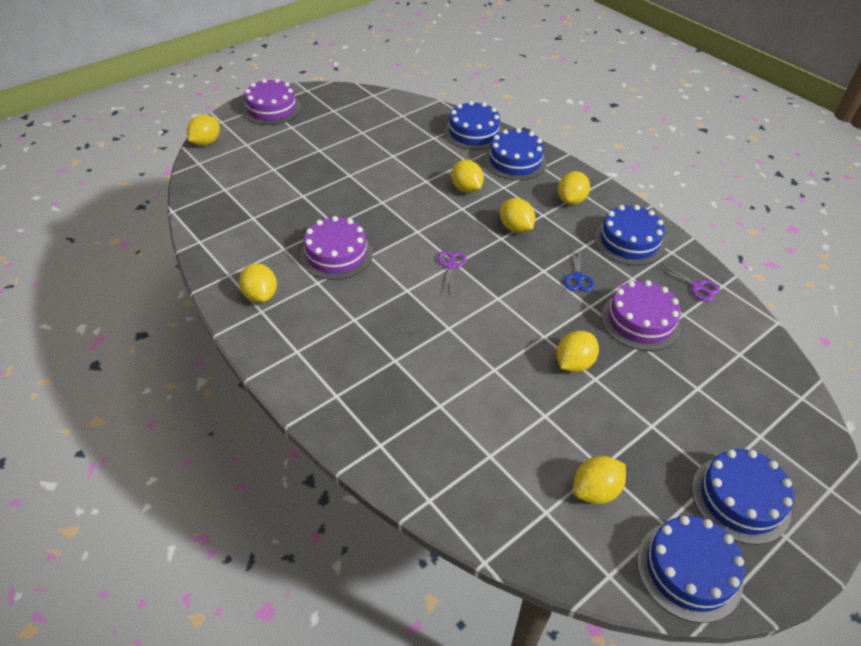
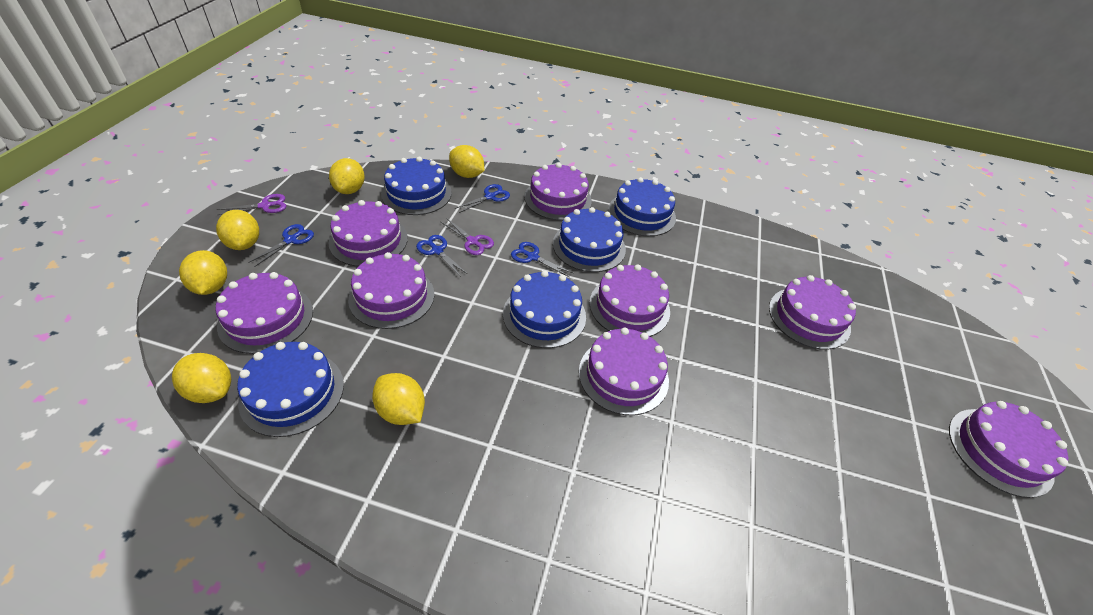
blue scissors: 1 -> 4
purple cake: 3 -> 8
yellow lemon: 7 -> 6

